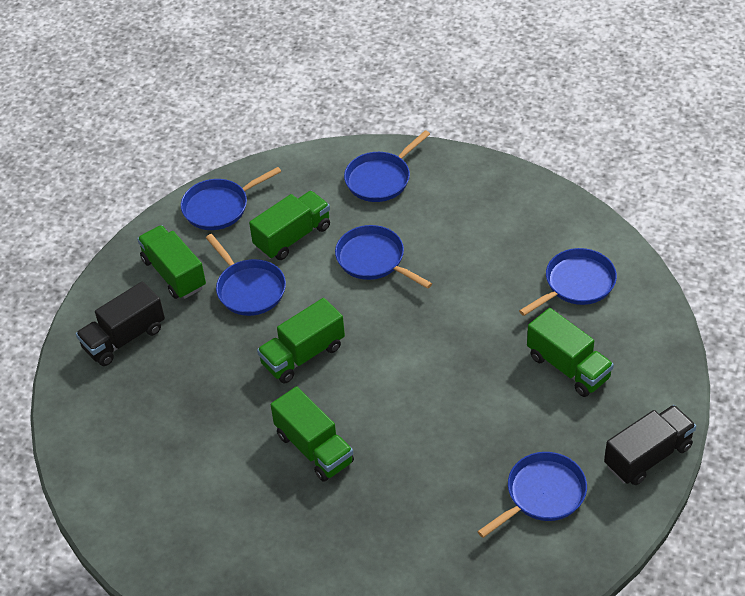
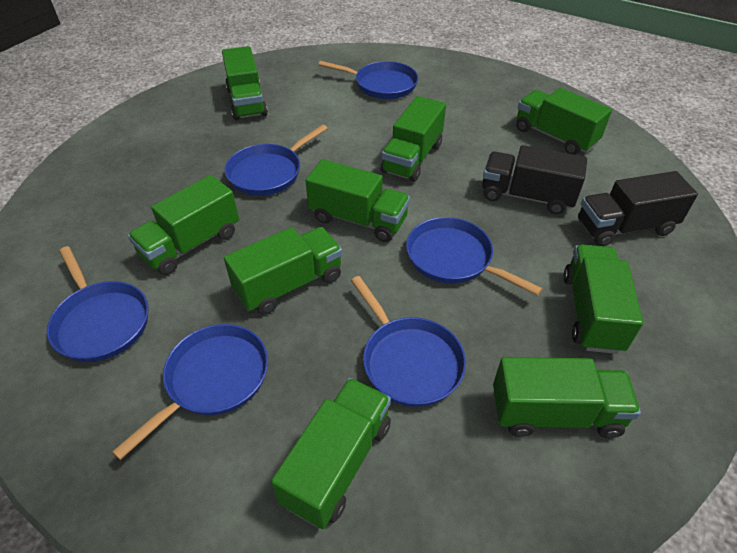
green truck: 5 -> 9

